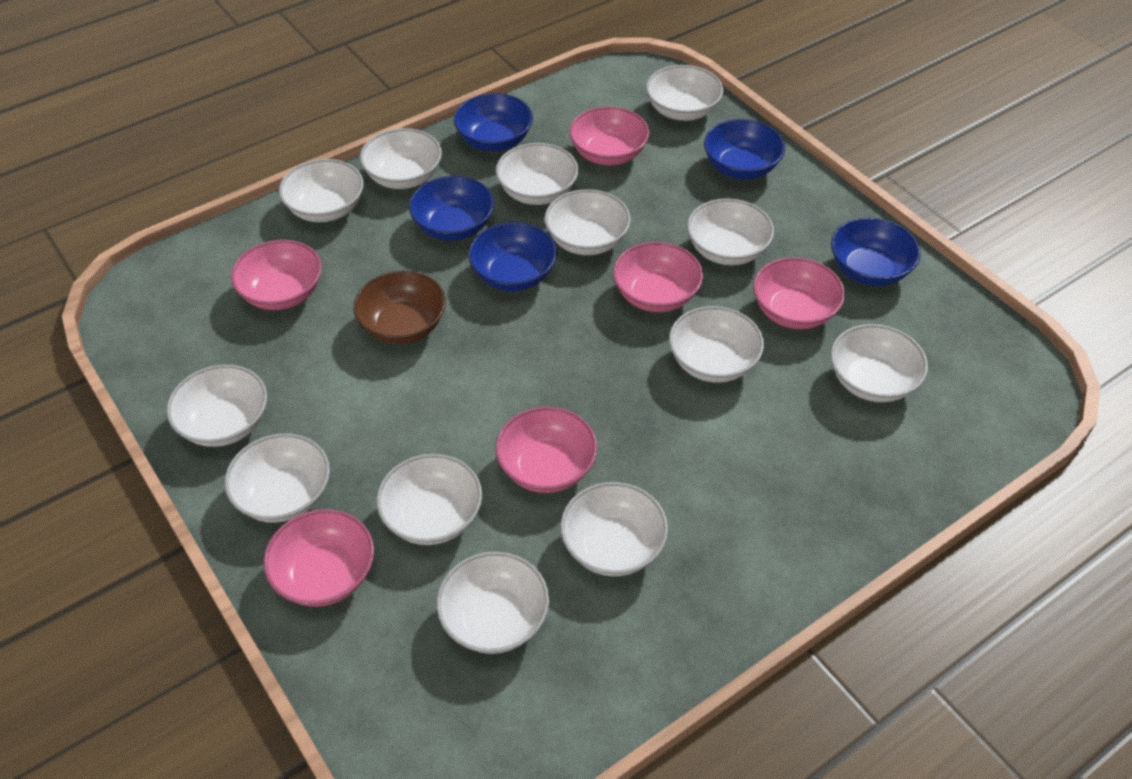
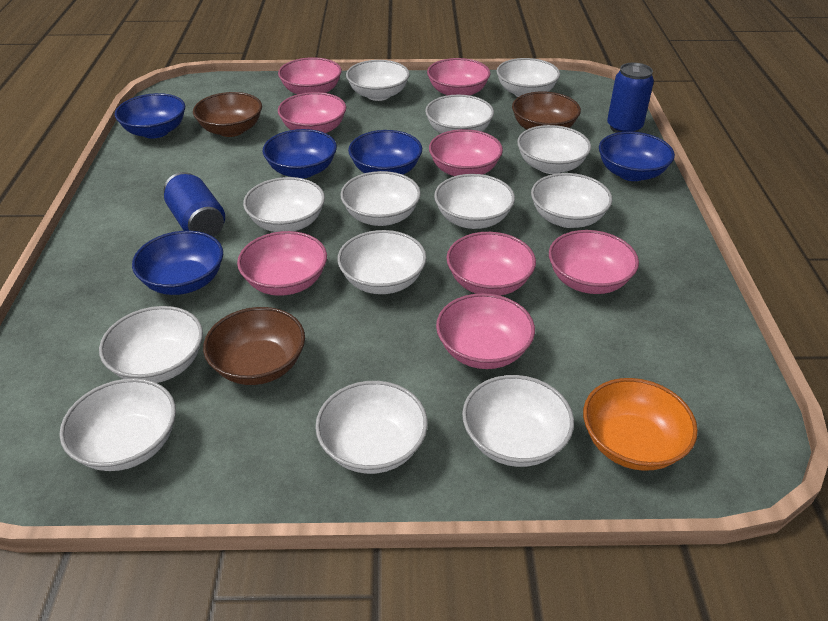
blue can: 0 -> 2
brown bowl: 1 -> 3
orange bowl: 0 -> 1
pink bowl: 6 -> 8

